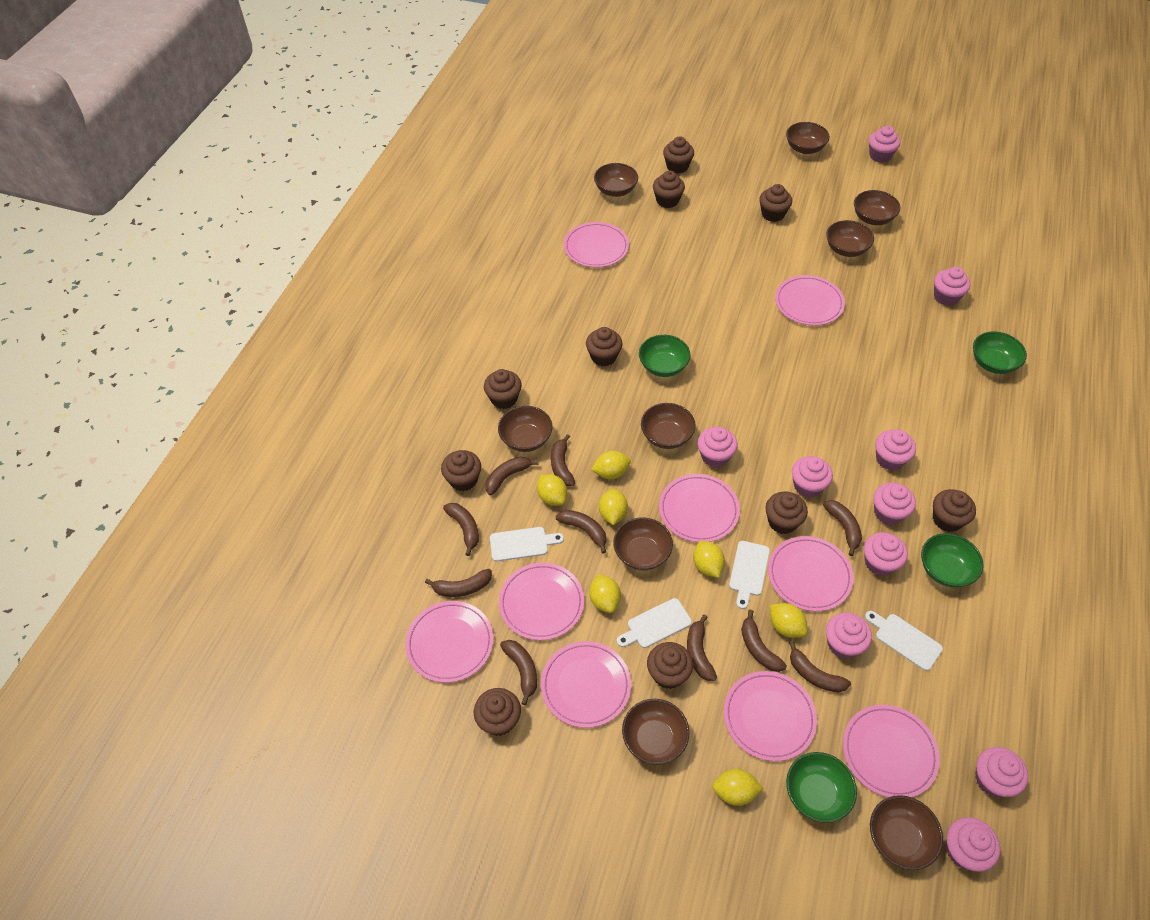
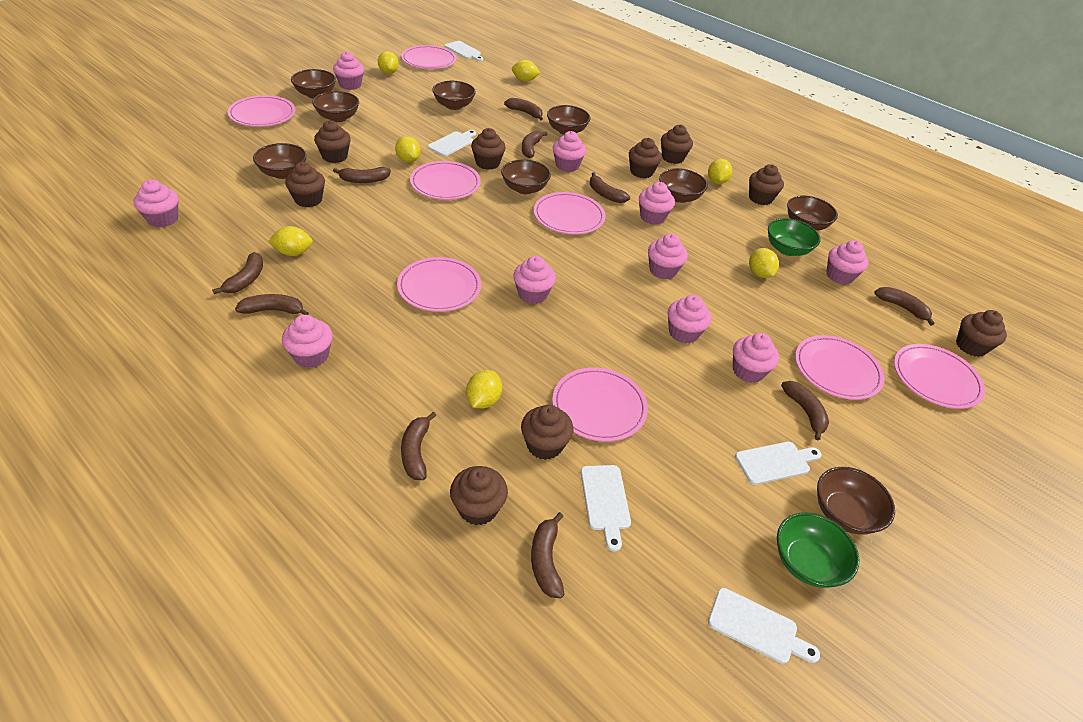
brown cupcake: 10 -> 9
green bowl: 4 -> 2
pink plate: 9 -> 8
white cutting board: 4 -> 5

